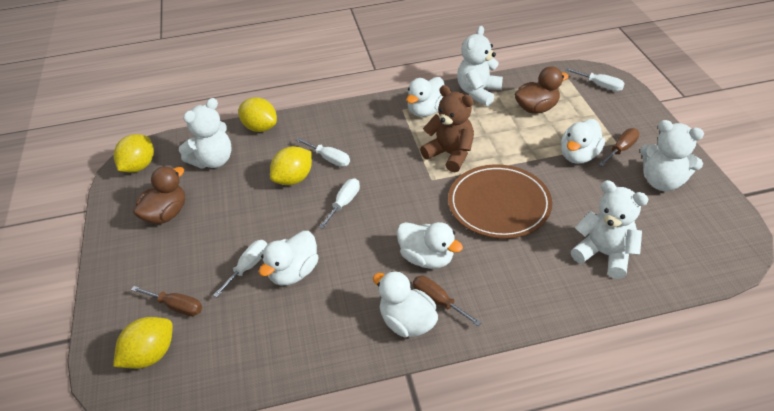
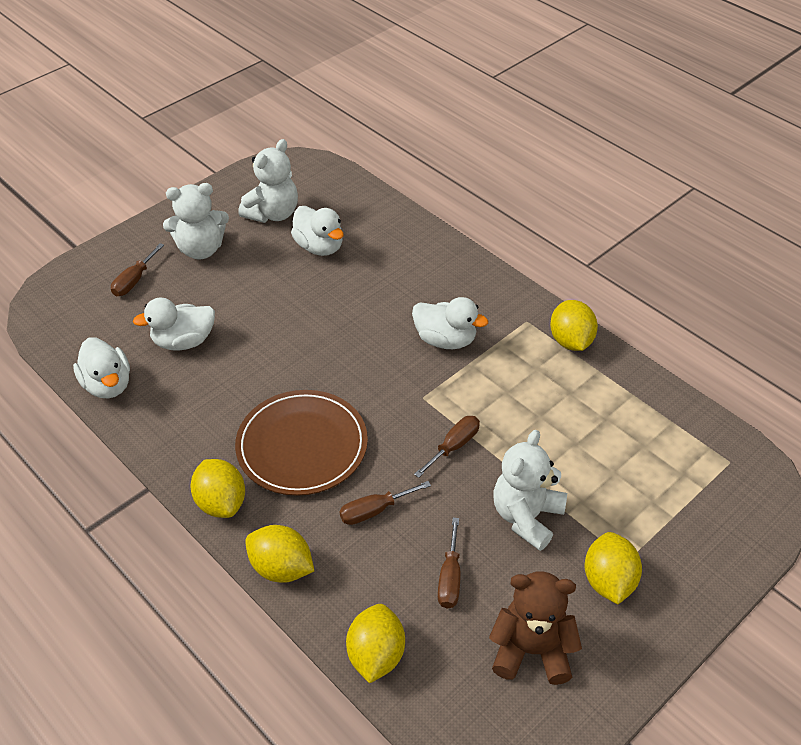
brown duck: 2 -> 0
brown screwdriver: 3 -> 4
white duck: 5 -> 4
white screwdriver: 4 -> 0
white teddy bear: 4 -> 3
yellow lemon: 4 -> 5

